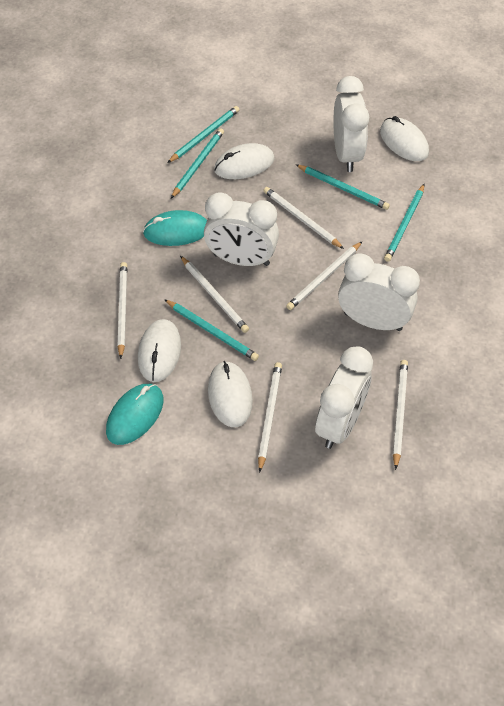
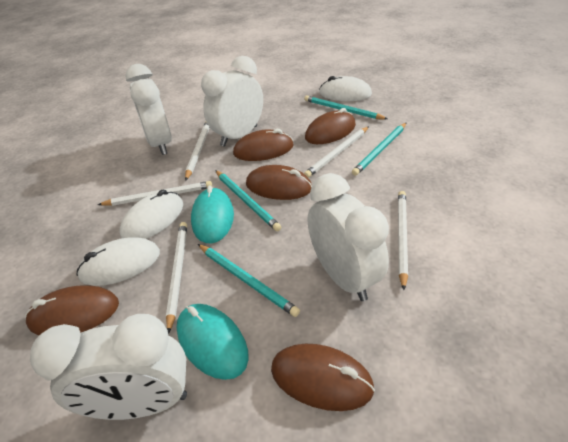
brown mouse: 0 -> 5
turquoise pencil: 5 -> 4
white mouse: 4 -> 3
white pencil: 6 -> 5

